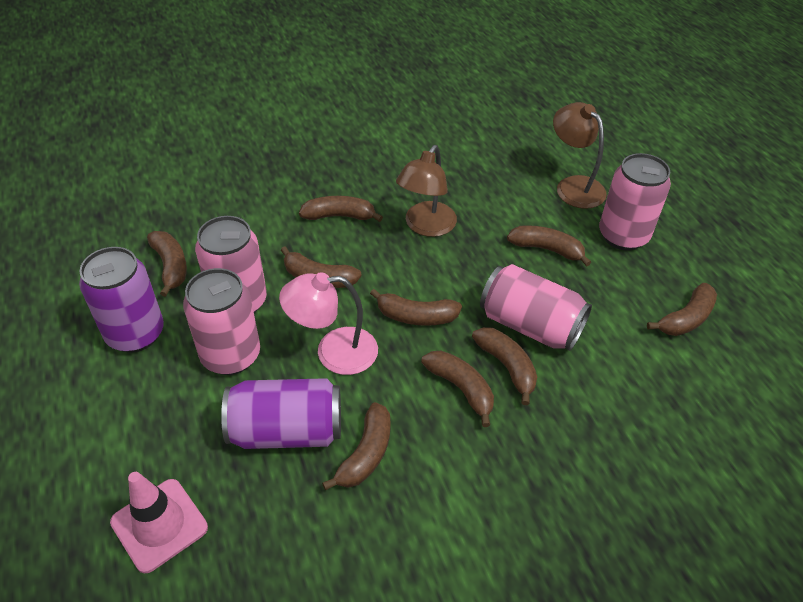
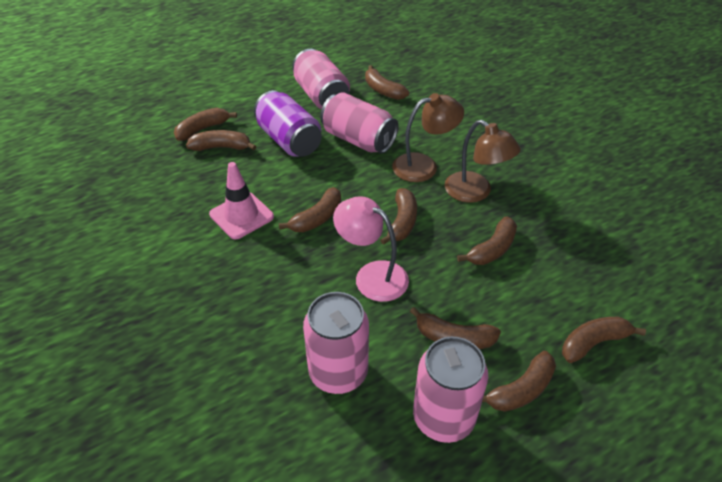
purple can: 2 -> 1

